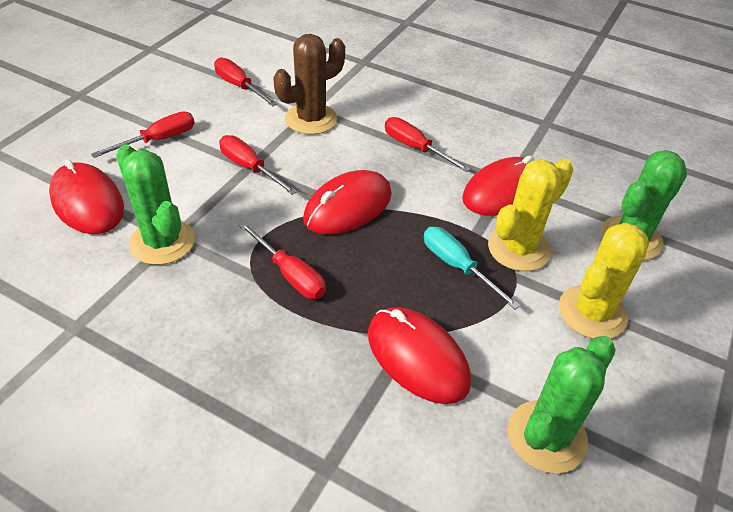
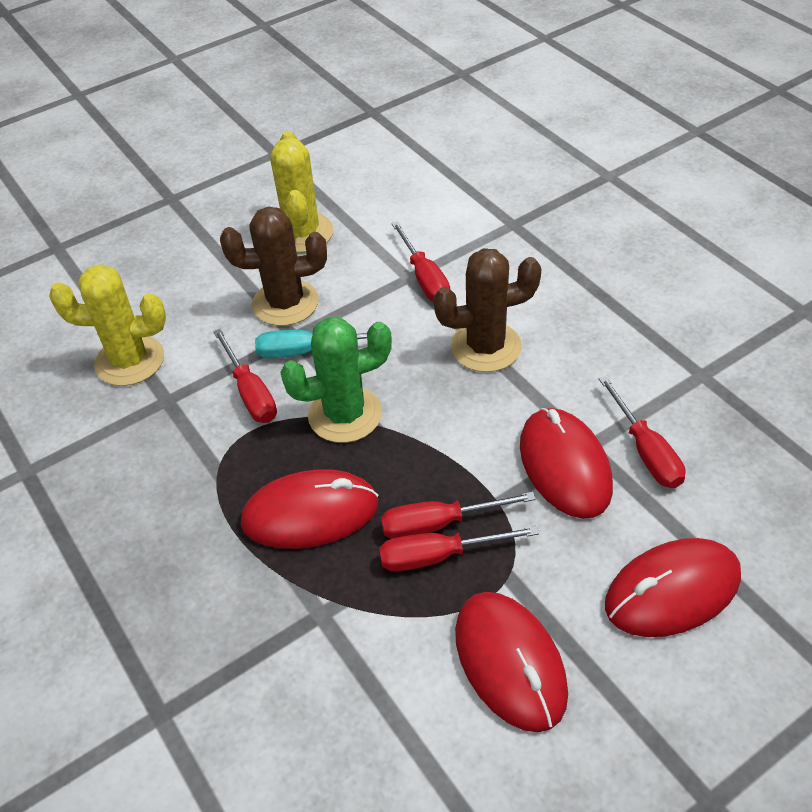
brown cactus: 1 -> 2
green cactus: 3 -> 1

